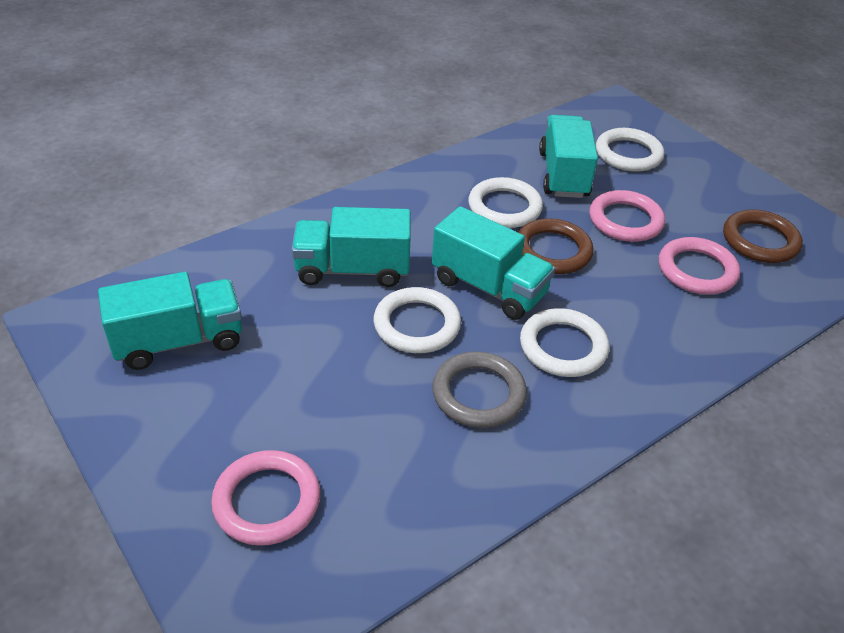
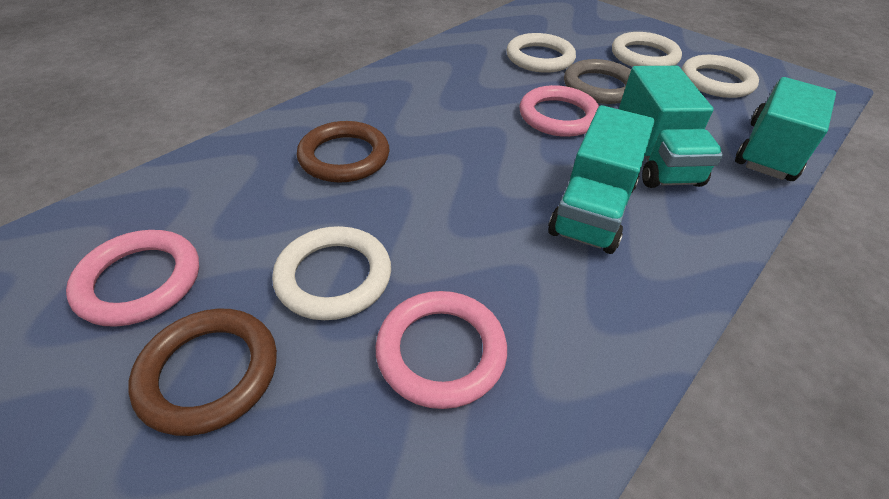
turquoise truck: 4 -> 3

